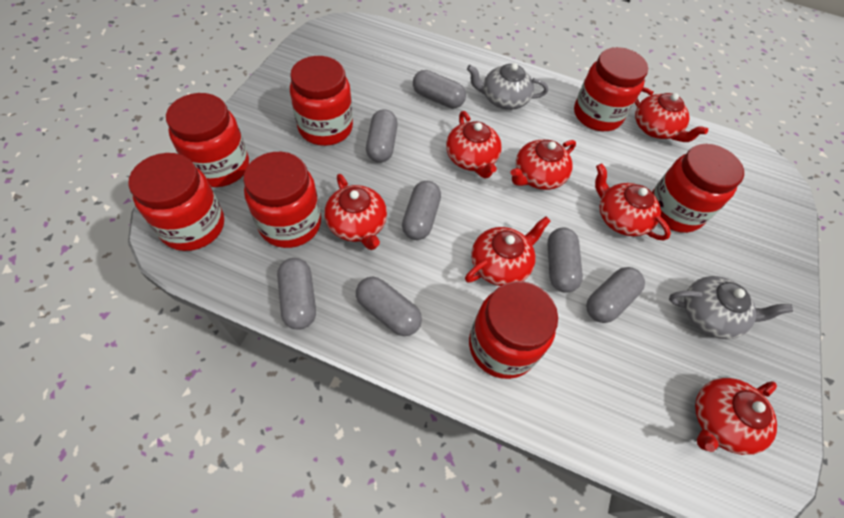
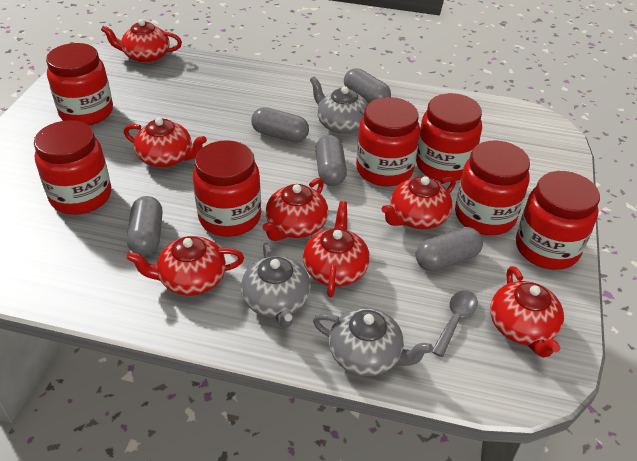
grey capsule: 7 -> 5
grey spoon: 0 -> 1
grey teapot: 2 -> 3

